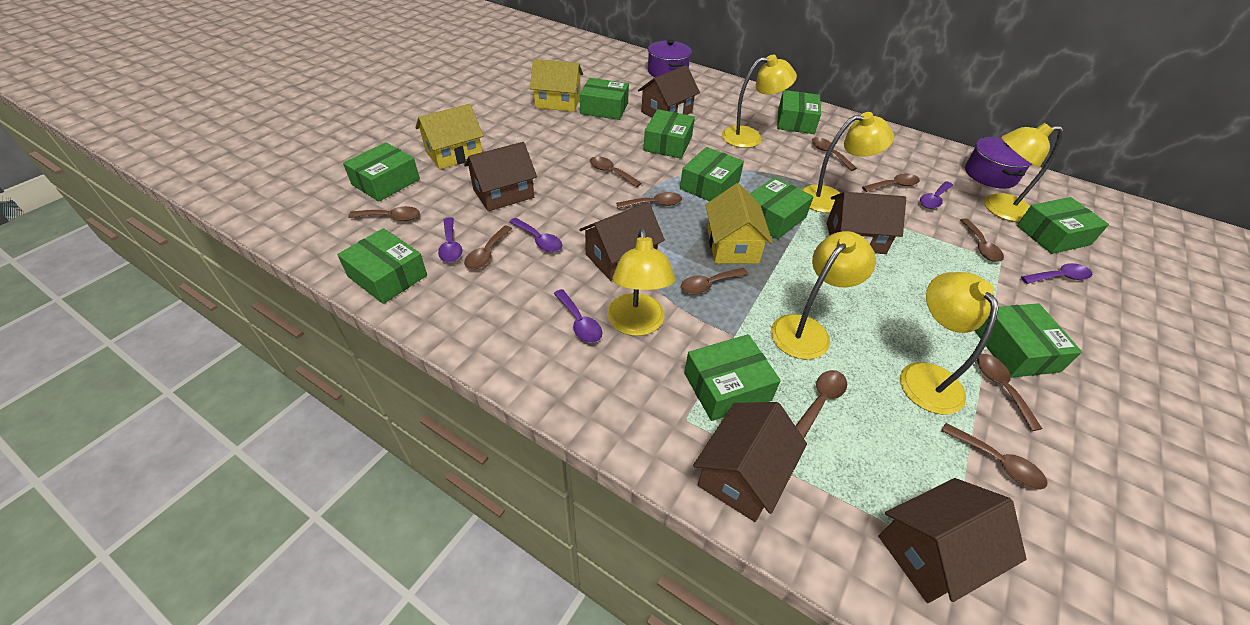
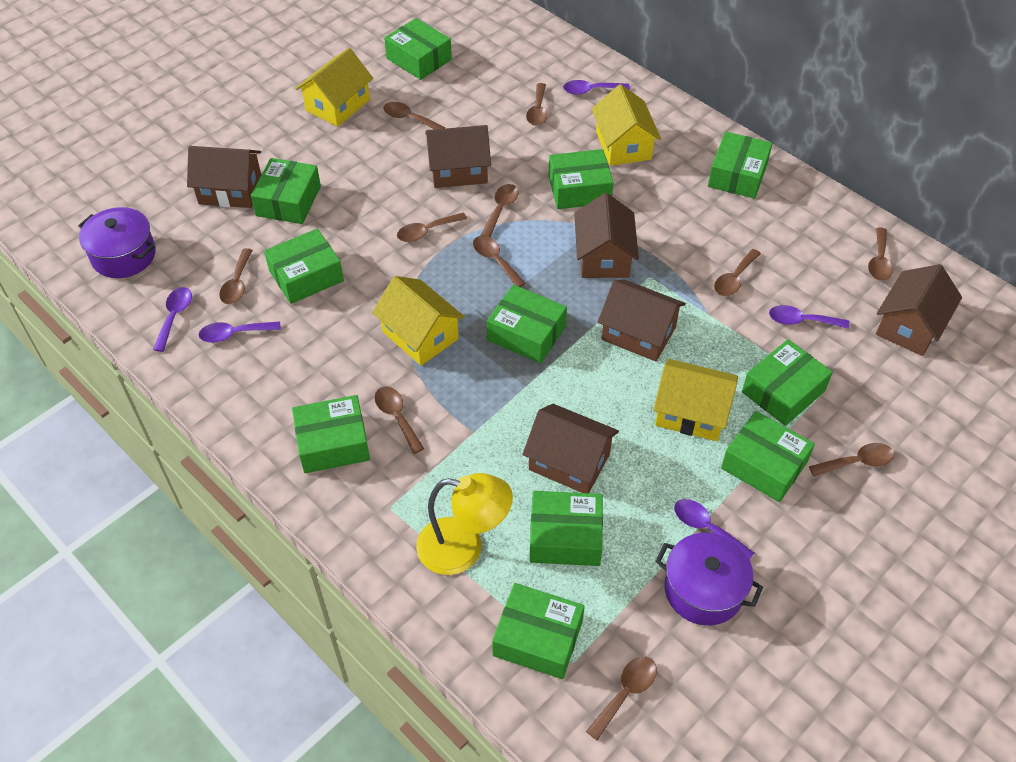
green box: 10 -> 11
yellow house: 3 -> 4
yellow lamp: 6 -> 1

